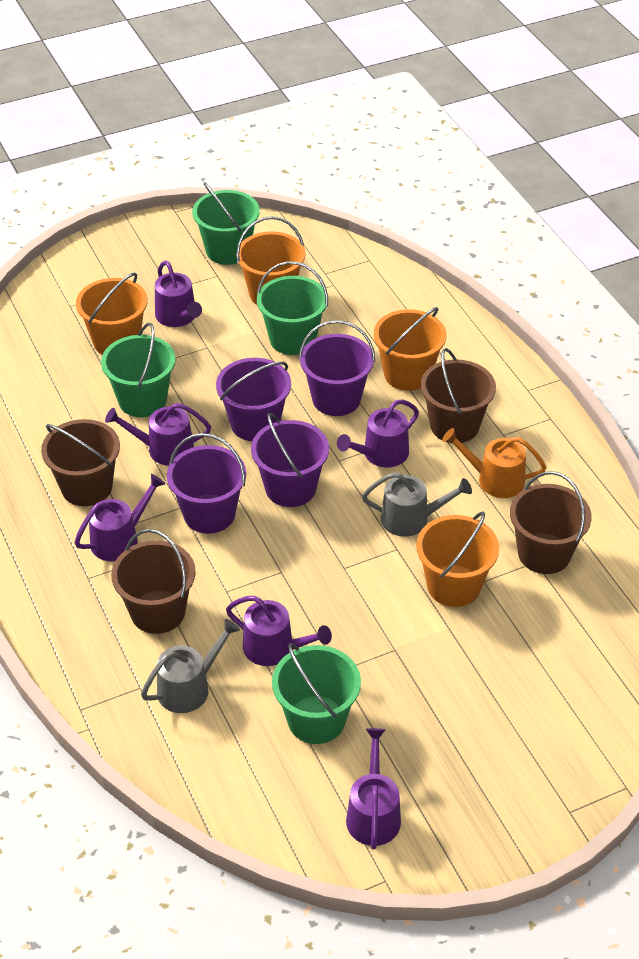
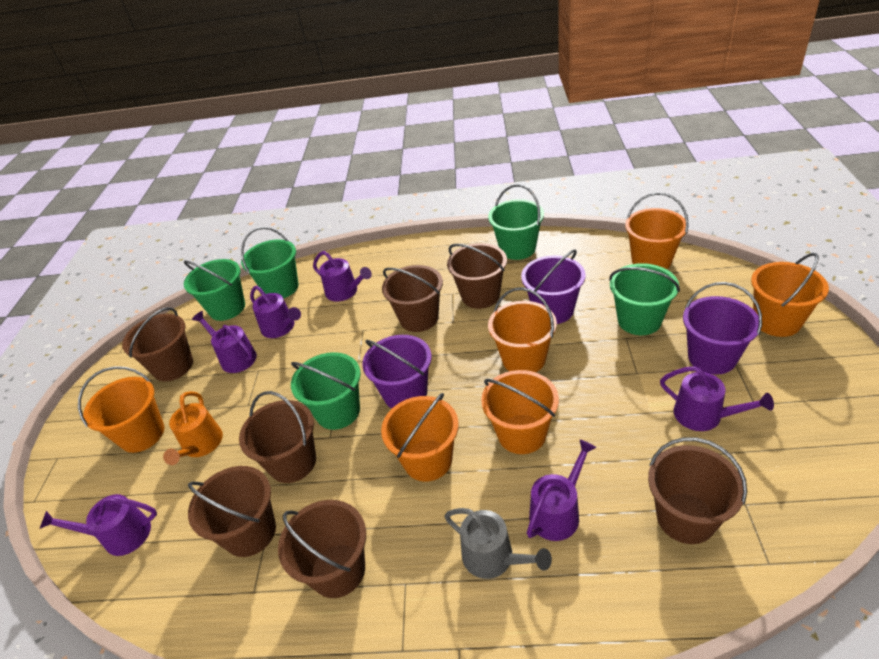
brown bucket: 4 -> 7
green bucket: 4 -> 5
grey watering can: 2 -> 1
orange bucket: 4 -> 6
purple bucket: 4 -> 3

